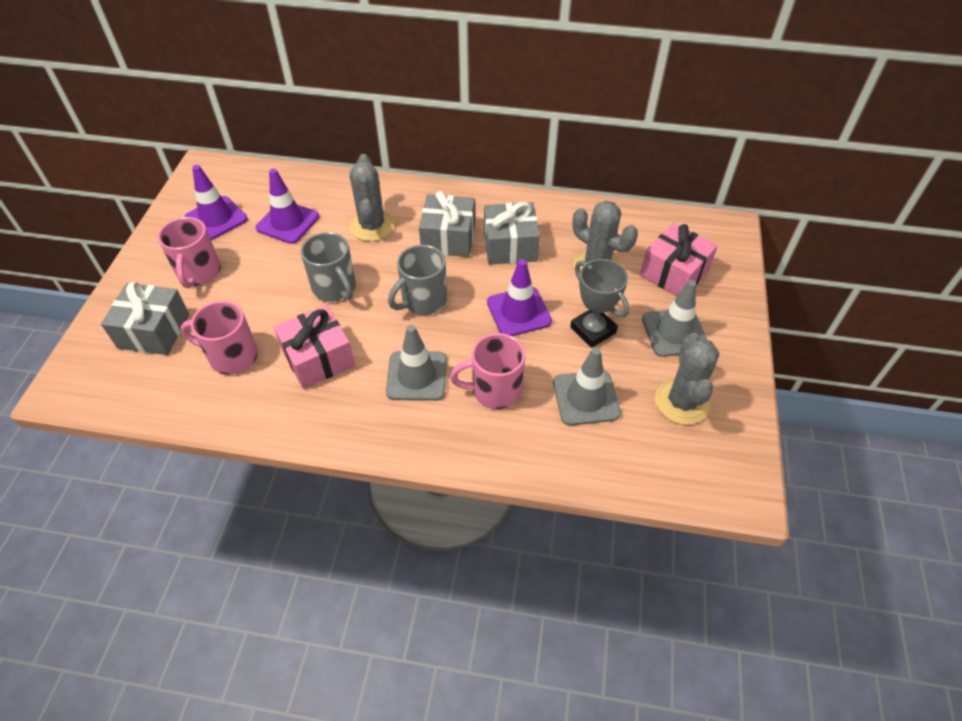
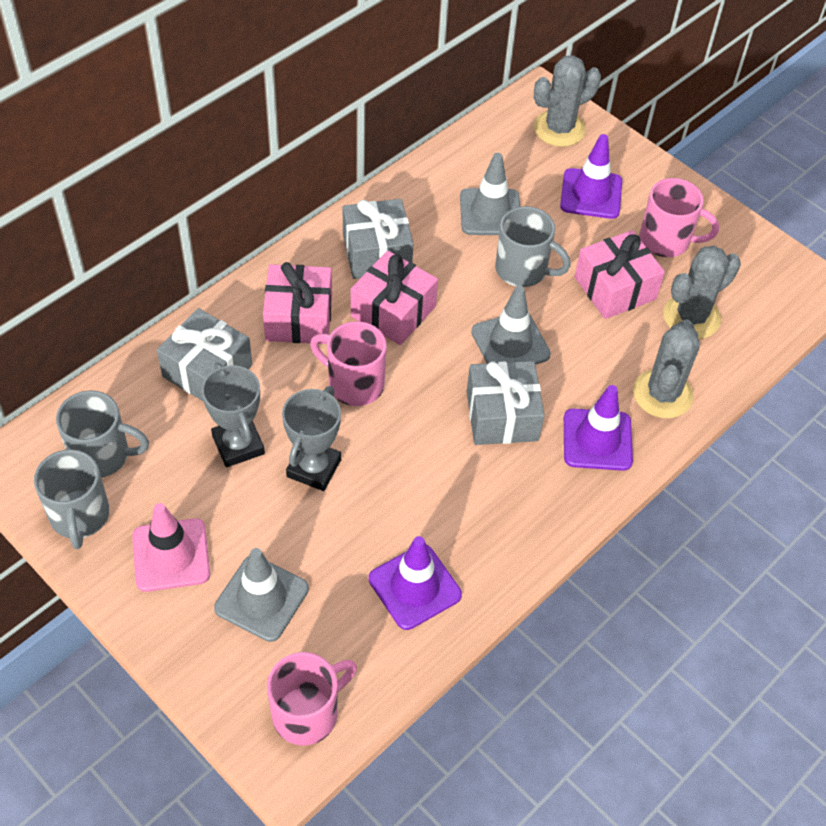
grey mug: 2 -> 3
grey trophy: 1 -> 2
pink gift: 2 -> 3
pink traffic cone: 0 -> 1

